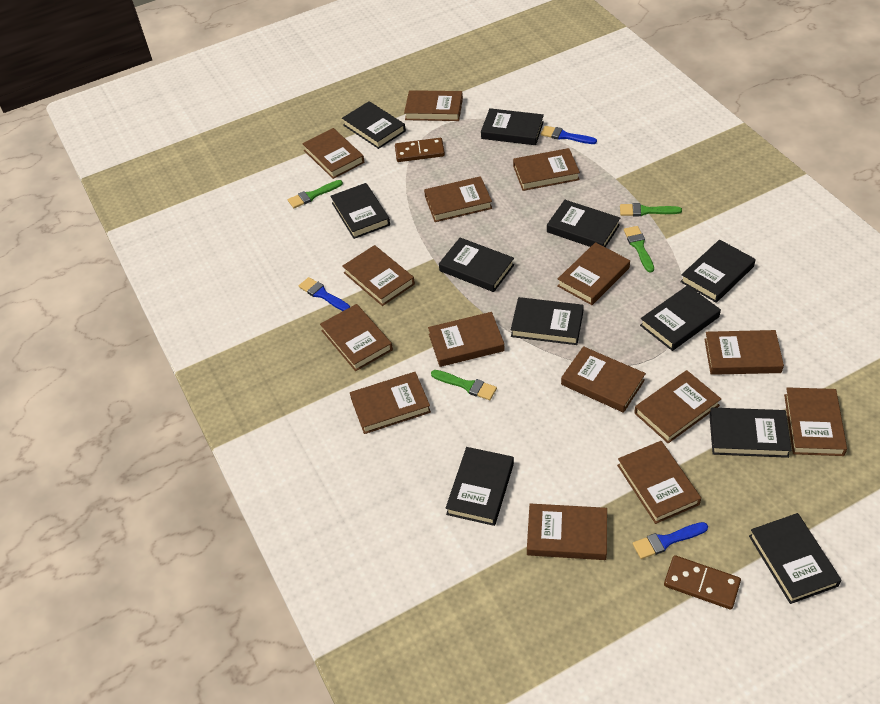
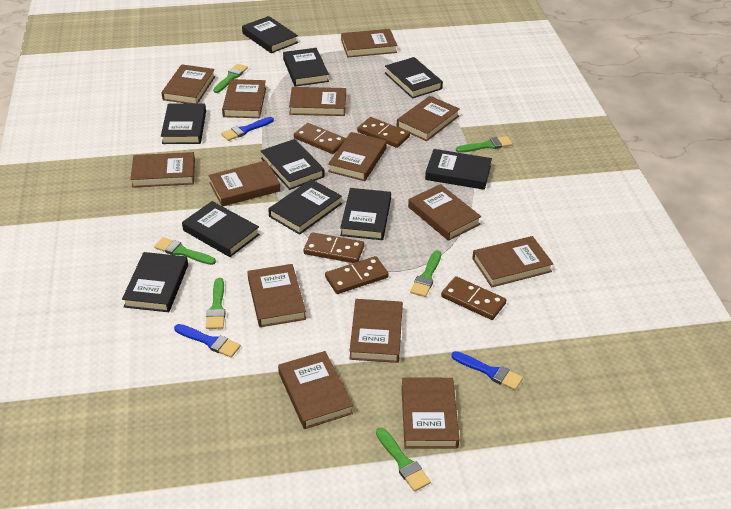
black book: 11 -> 10
brown book: 15 -> 14
brown domino: 2 -> 5
green brush: 4 -> 6

